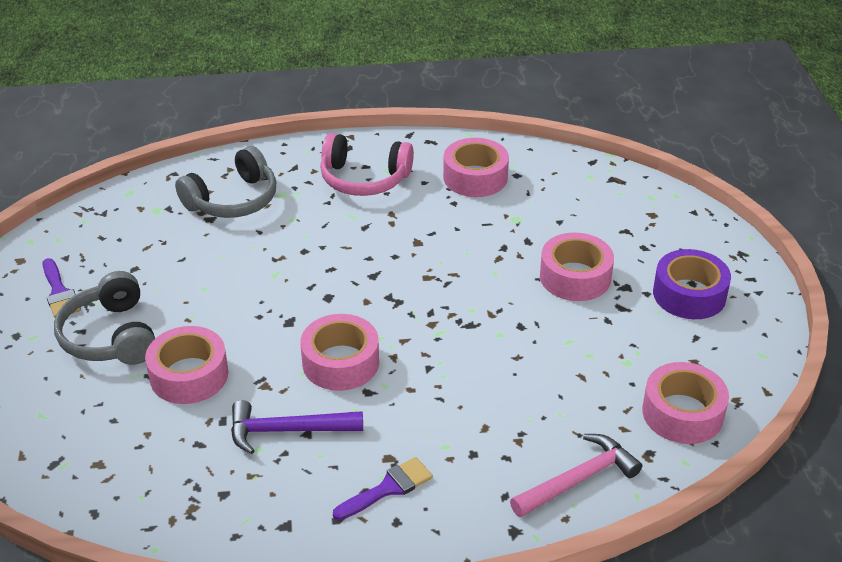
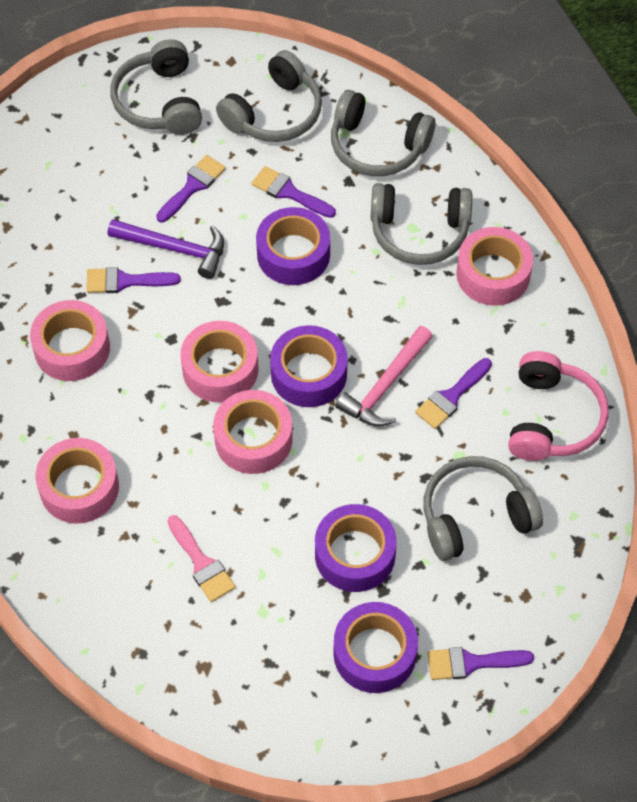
grey headphones: 2 -> 5
pink brush: 0 -> 1
purple brush: 2 -> 5
purple tape: 1 -> 4

